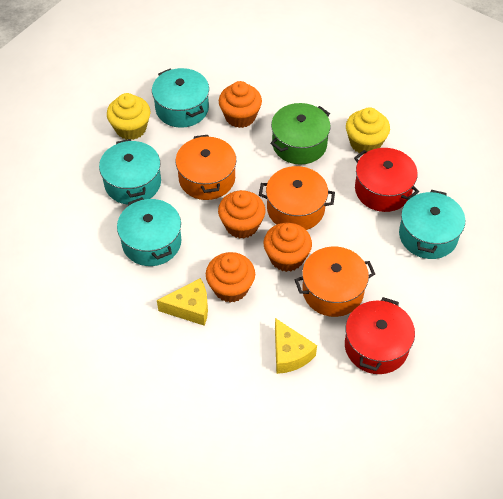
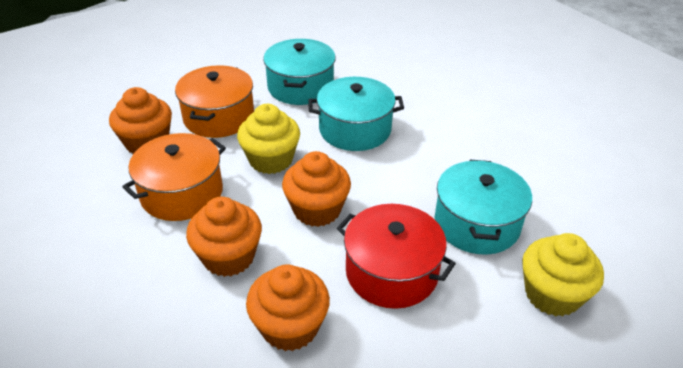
green pot: 1 -> 0
orange pot: 3 -> 2
red pot: 2 -> 1
turquoise pot: 4 -> 3
yellow cheese: 2 -> 0

